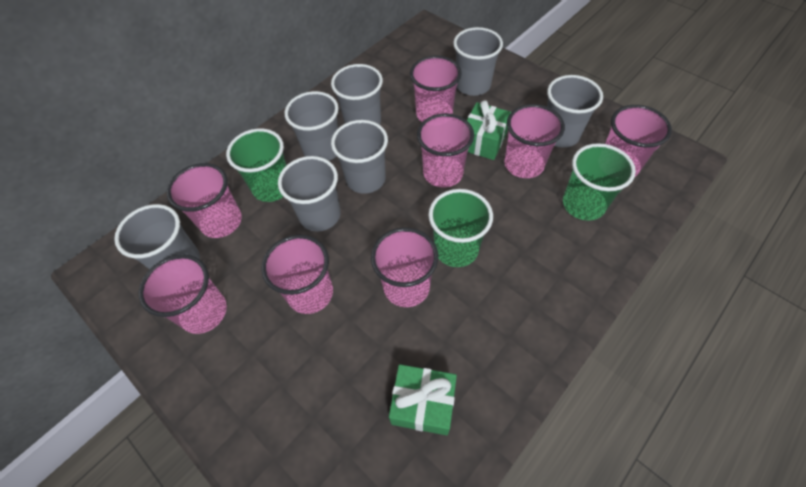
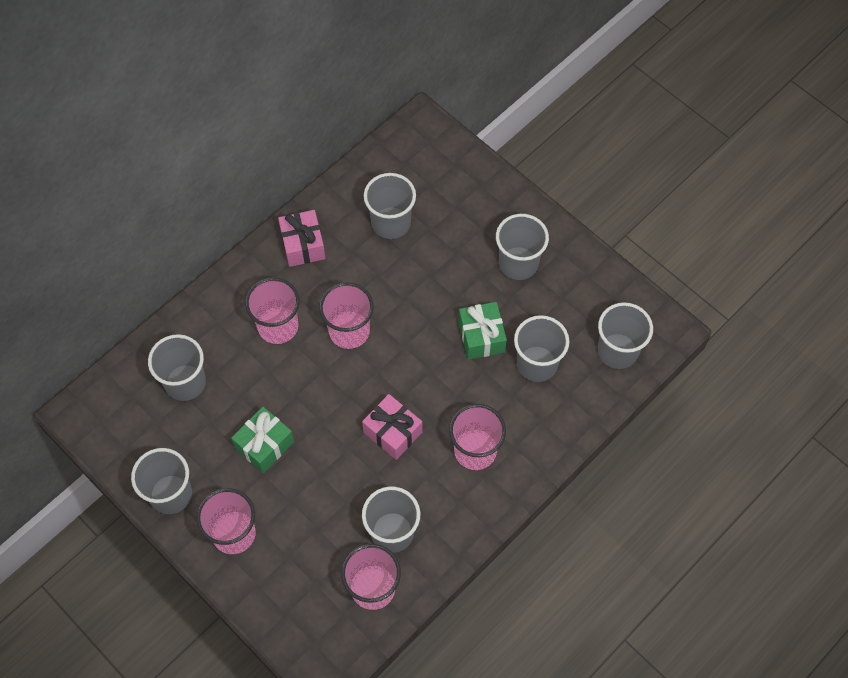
green cup: 3 -> 0
pink cup: 8 -> 5
pink gift: 0 -> 2

